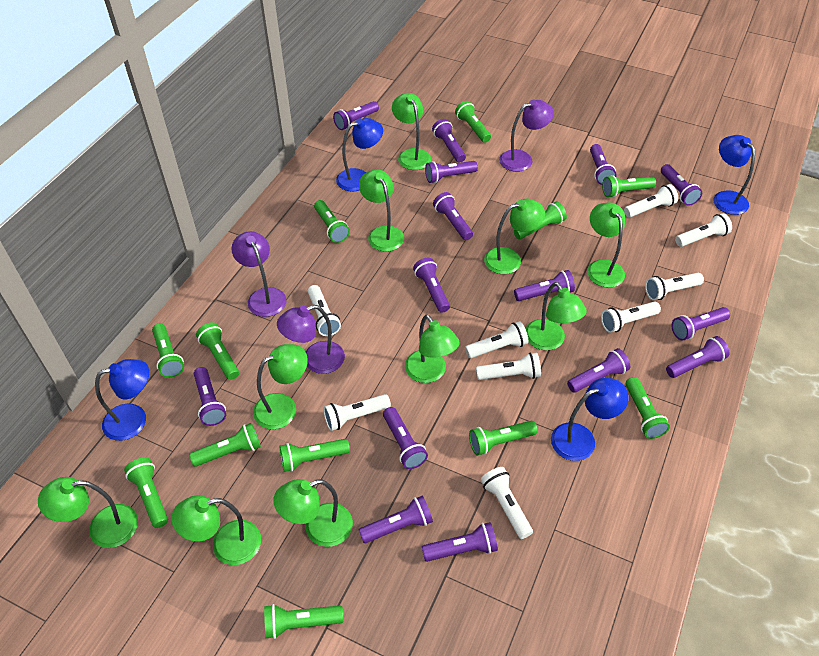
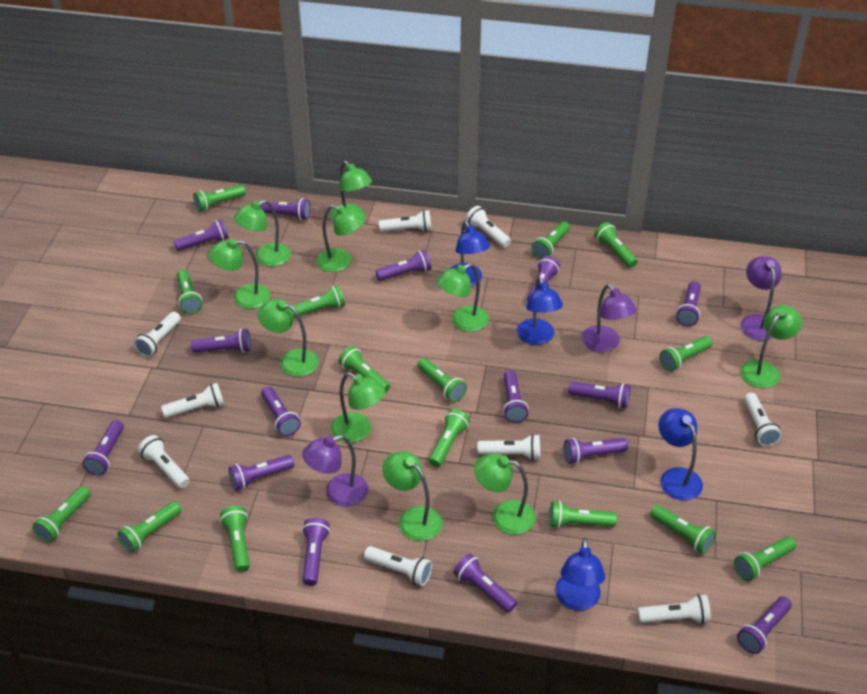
green flashlight: 12 -> 15

